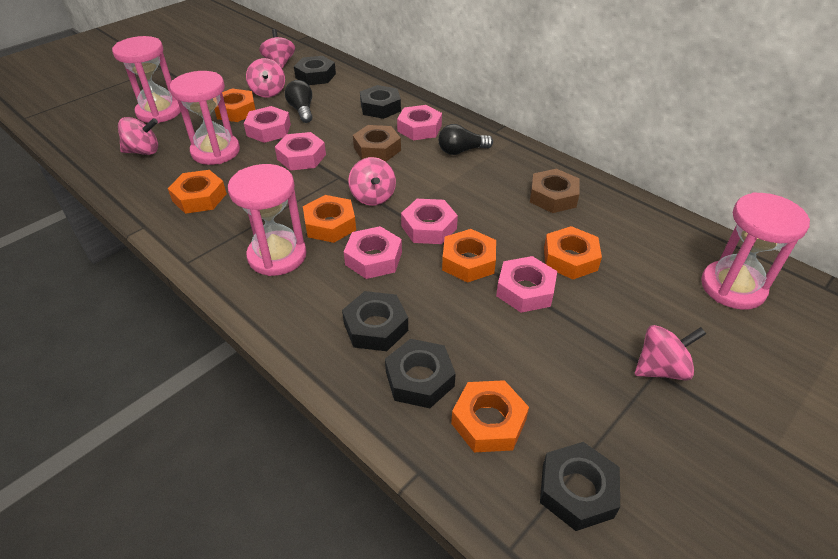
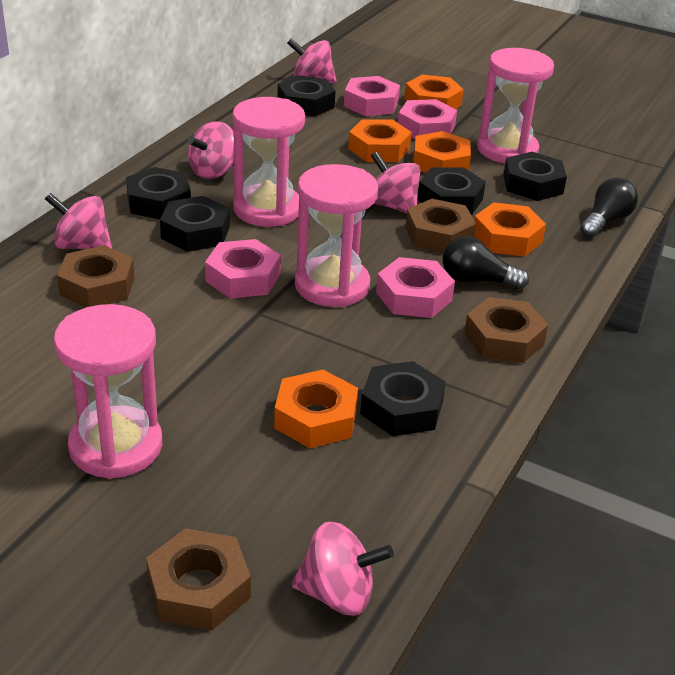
black nut: 5 -> 6
brown nut: 2 -> 4
orange nut: 6 -> 5
pink nut: 6 -> 4

